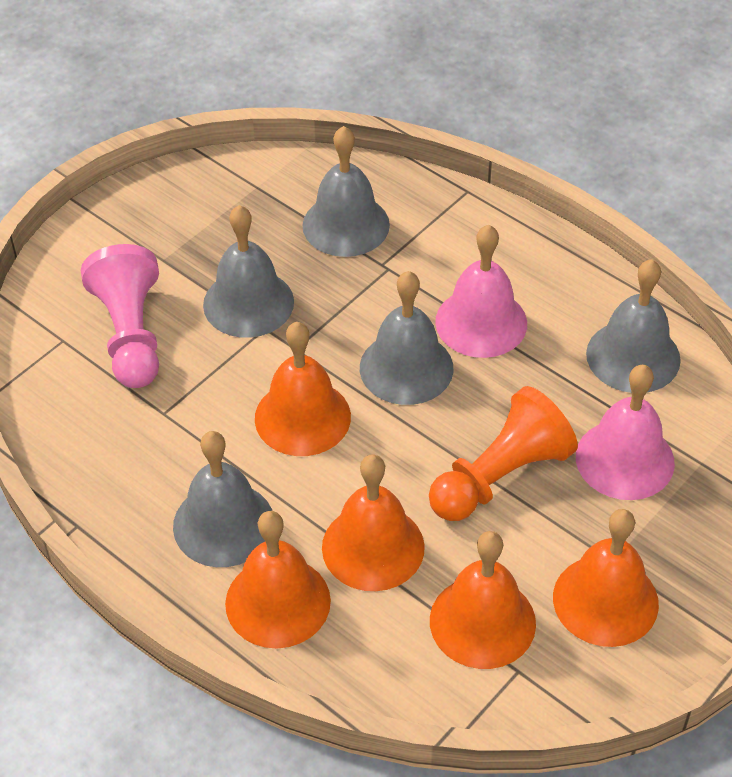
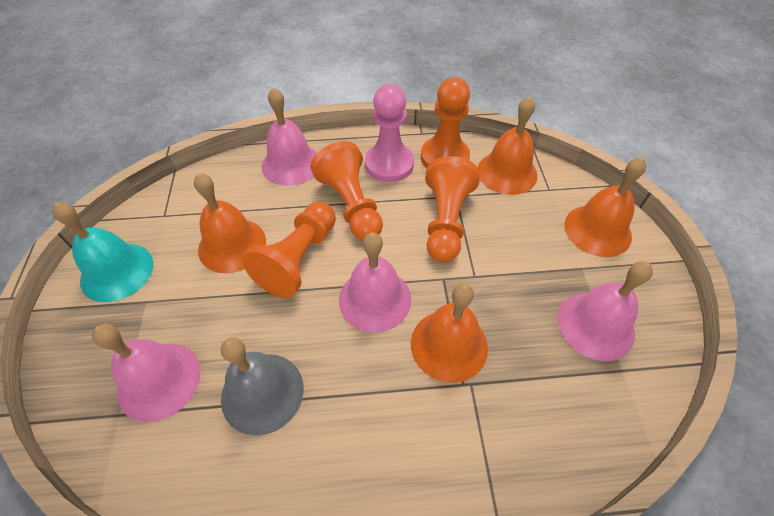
grey bell: 5 -> 1
orange bell: 5 -> 4
orange pawn: 1 -> 4
pink bell: 2 -> 4
turquoise bell: 0 -> 1

